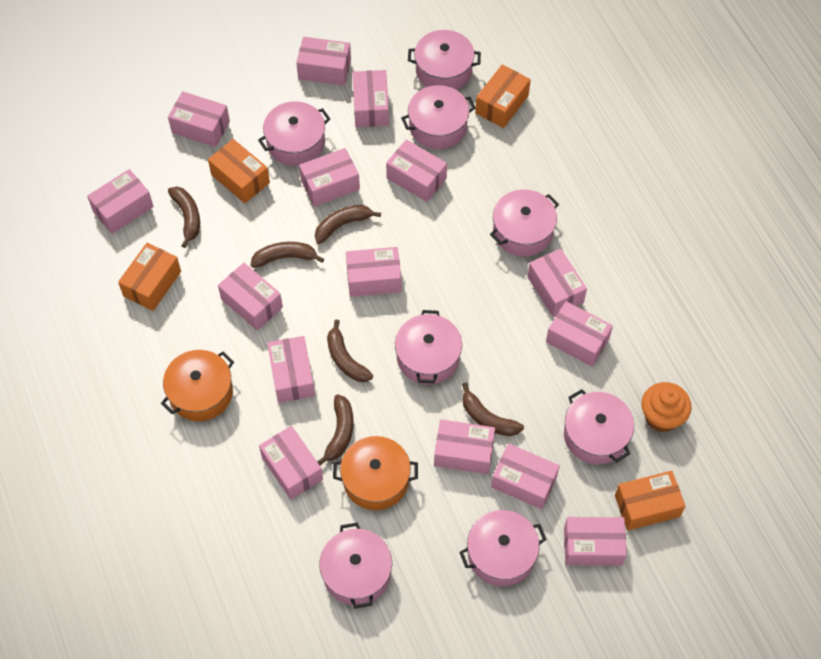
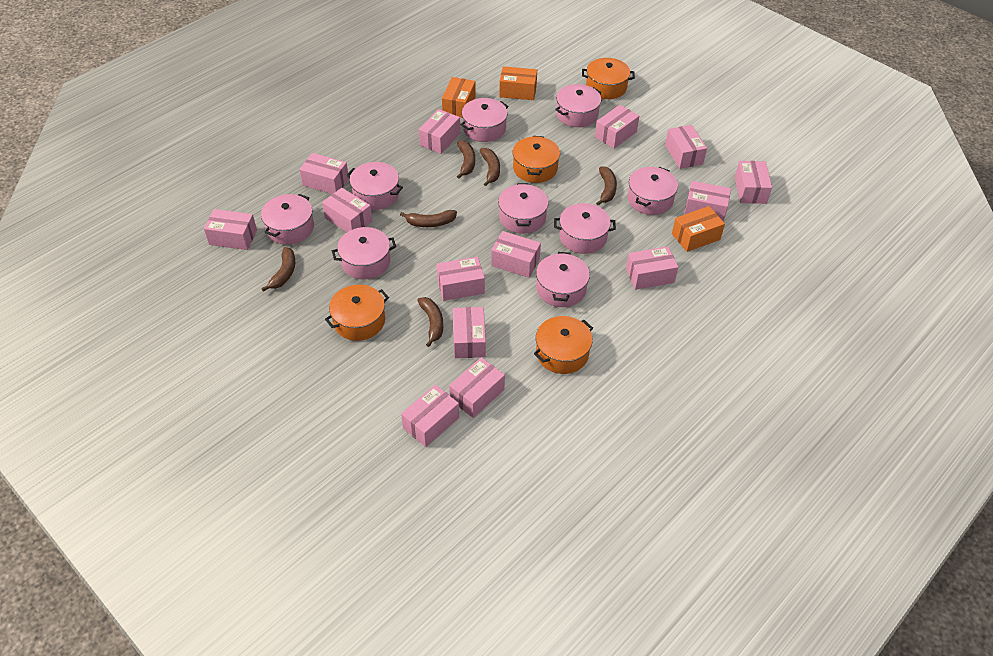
orange box: 4 -> 3
orange cupcake: 1 -> 0
orange pot: 2 -> 4
pink box: 15 -> 14
pink pot: 8 -> 9

